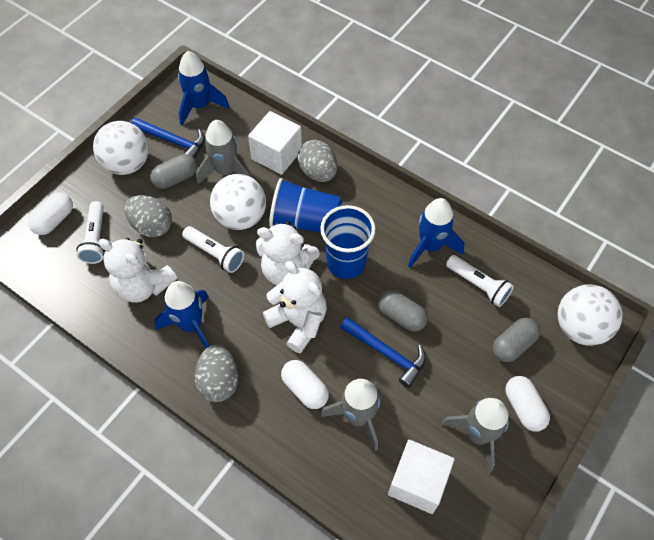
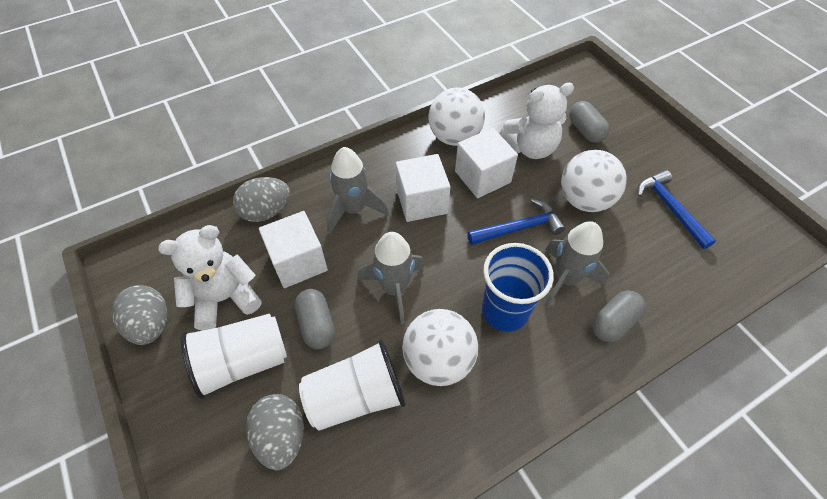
blue cup: 2 -> 1
blue rocket: 3 -> 0
white capsule: 3 -> 0
white cube: 2 -> 3
white cup: 0 -> 2
white flashlight: 3 -> 0
white teddy bear: 3 -> 2

